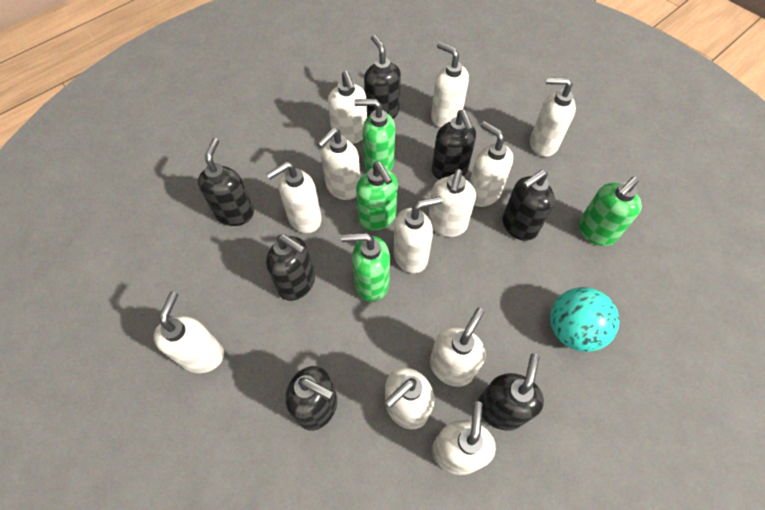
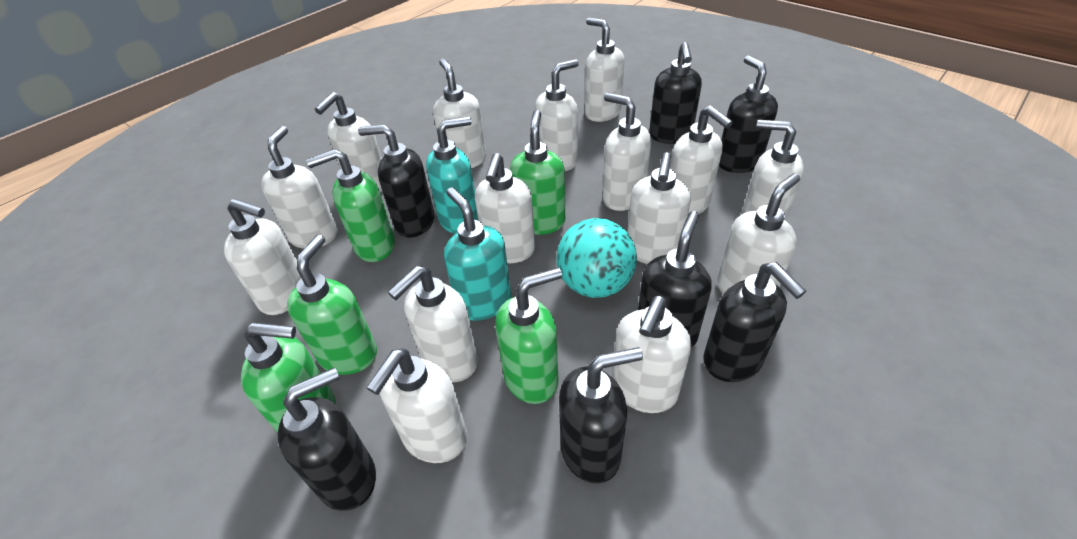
green soap dispenser: 4 -> 5
turquoise soap dispenser: 0 -> 2
white soap dispenser: 12 -> 15

